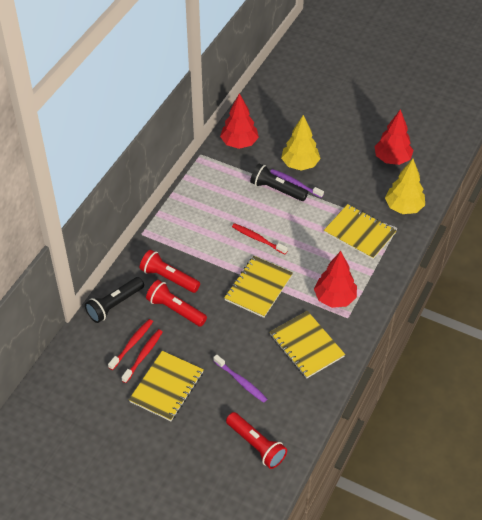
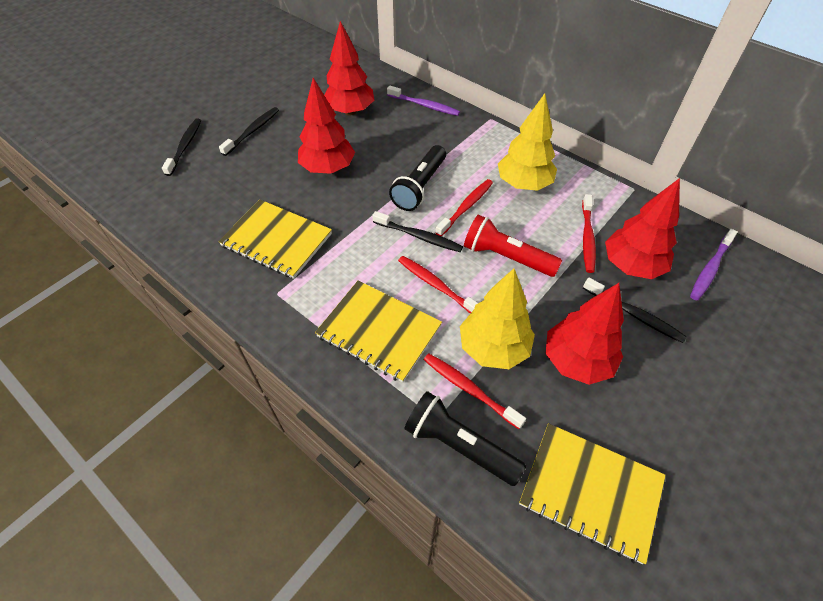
black toothbrush: 0 -> 4
red flashlight: 3 -> 1
red toothbrush: 3 -> 4
red tree: 3 -> 4
yellow notebook: 4 -> 3

